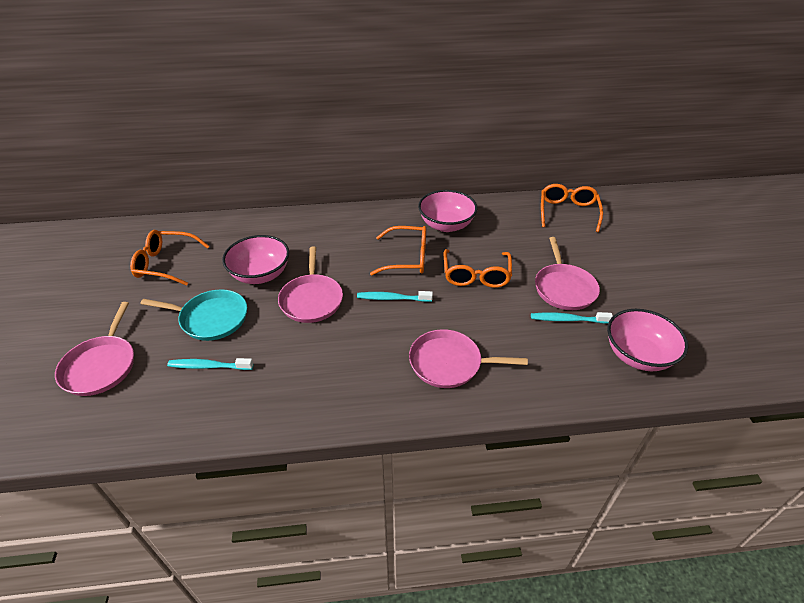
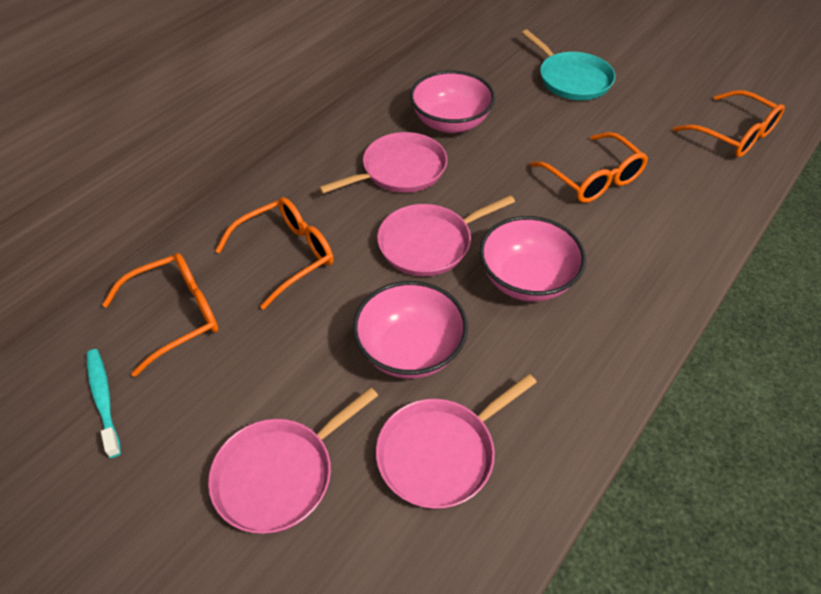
turquoise toothbrush: 3 -> 1

